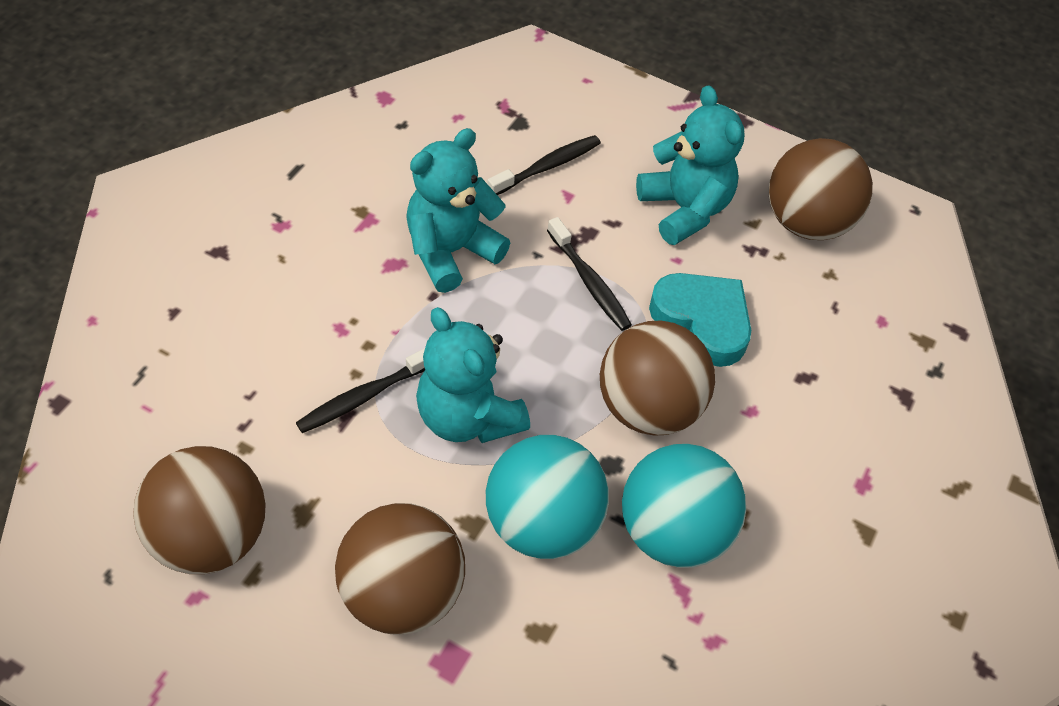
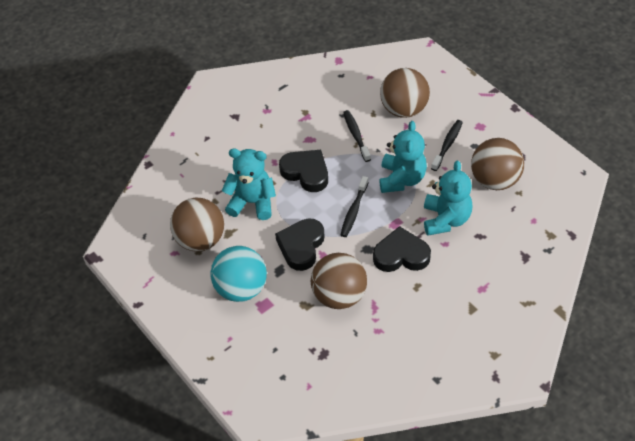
black heart: 0 -> 3
turquoise ball: 2 -> 1
turquoise heart: 1 -> 0

